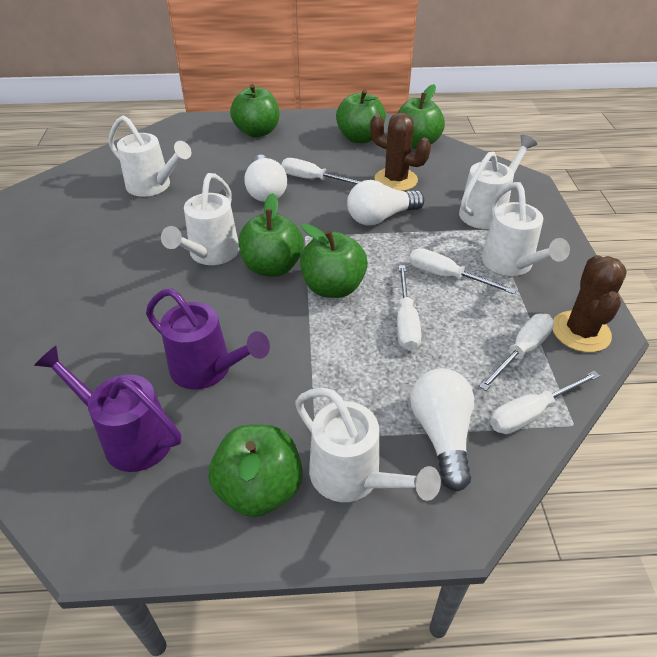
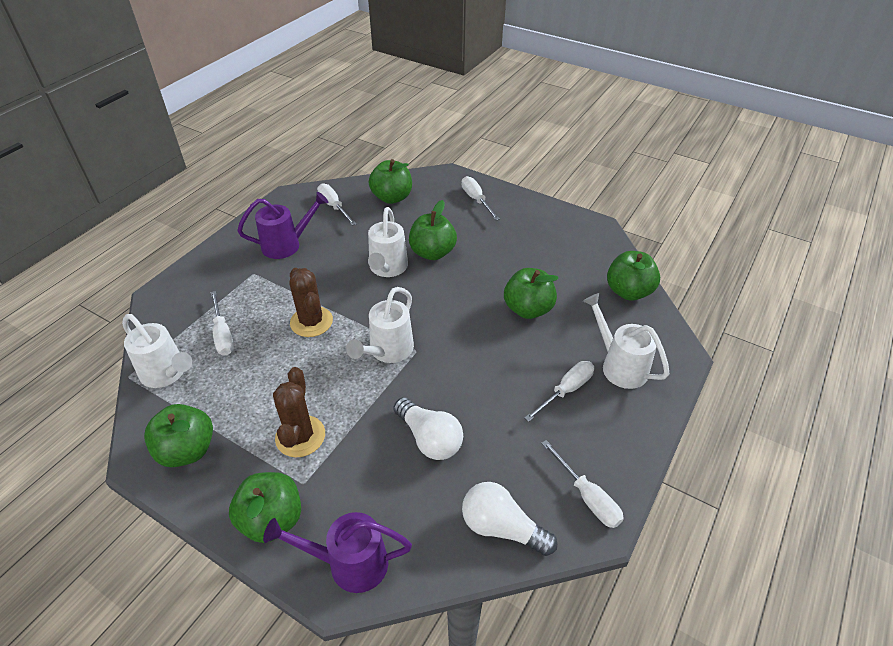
white light bulb: 3 -> 2
white watering can: 5 -> 4

